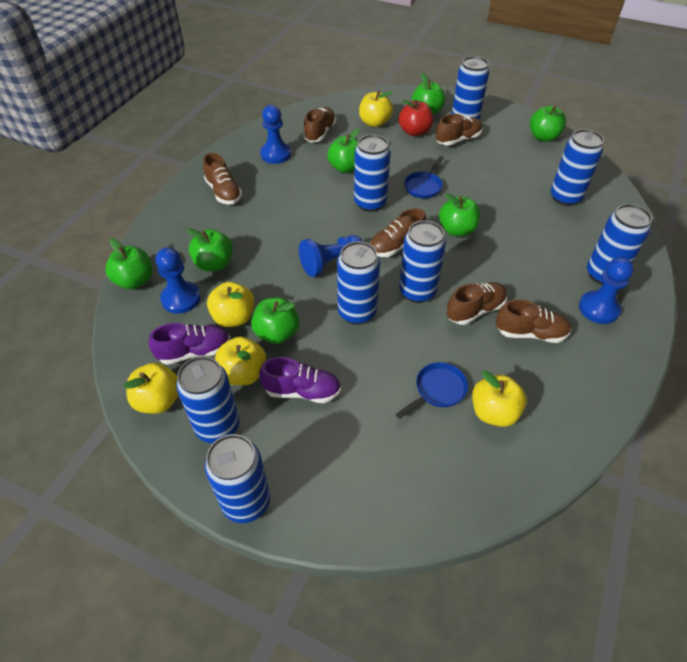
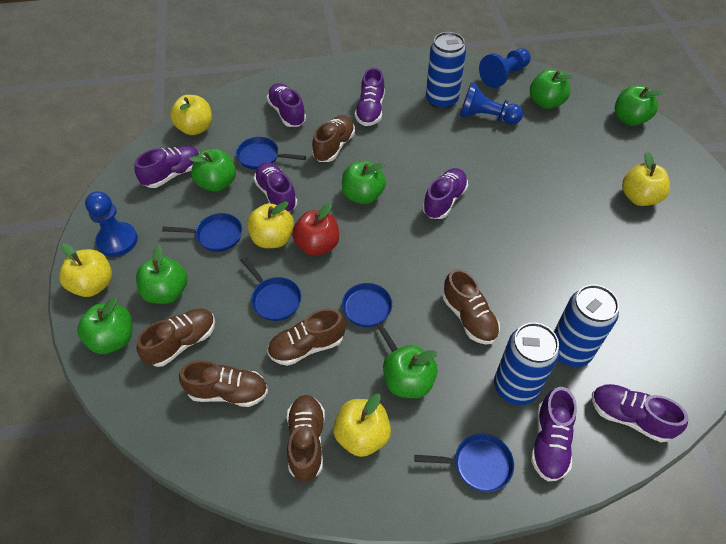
blue can: 8 -> 3
blue pan: 2 -> 5
blue pawn: 4 -> 3
purple shoe: 2 -> 7

